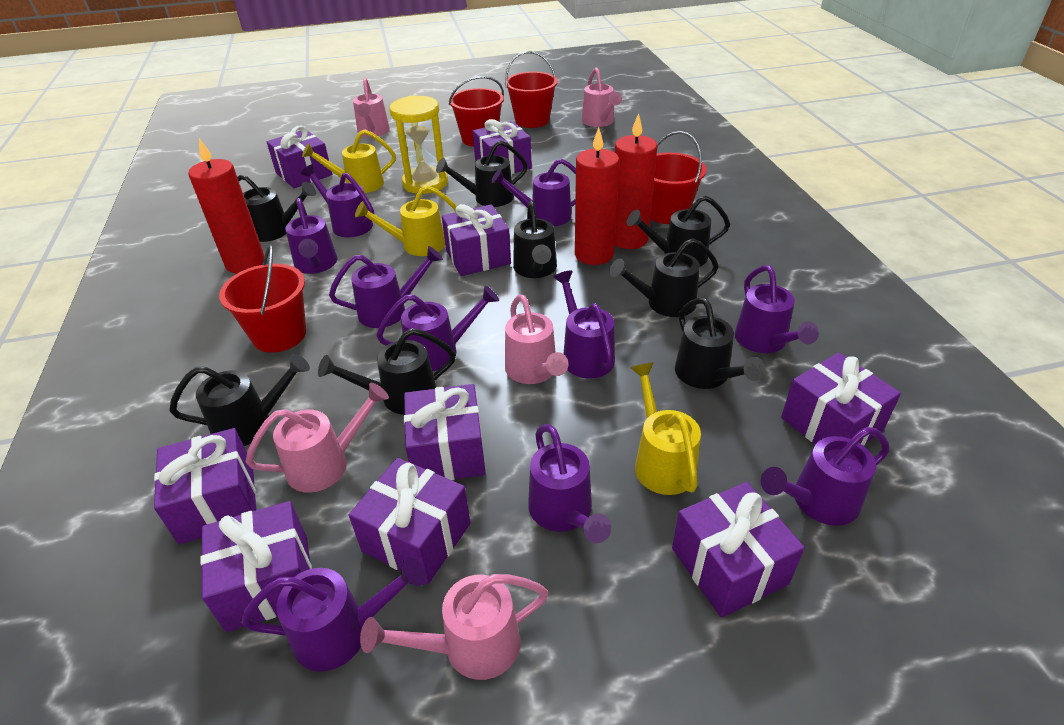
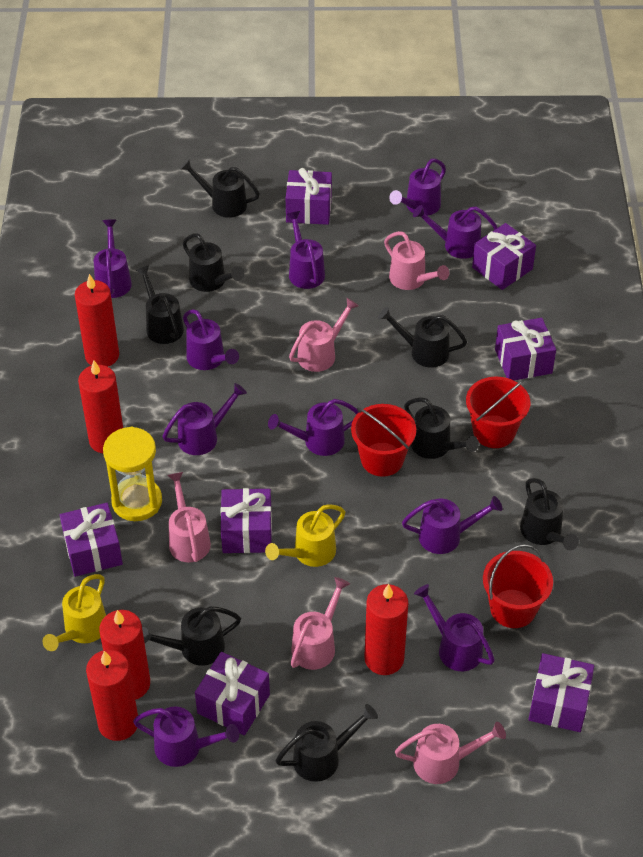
purple gift: 9 -> 7
red bucket: 4 -> 3
red candle: 3 -> 5
yellow watering can: 3 -> 2

